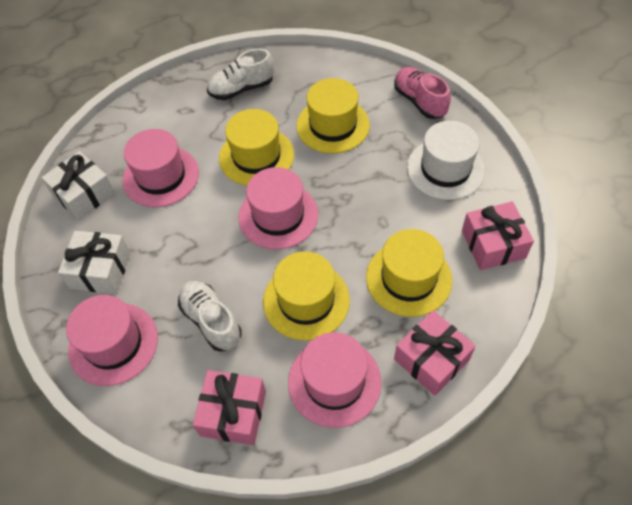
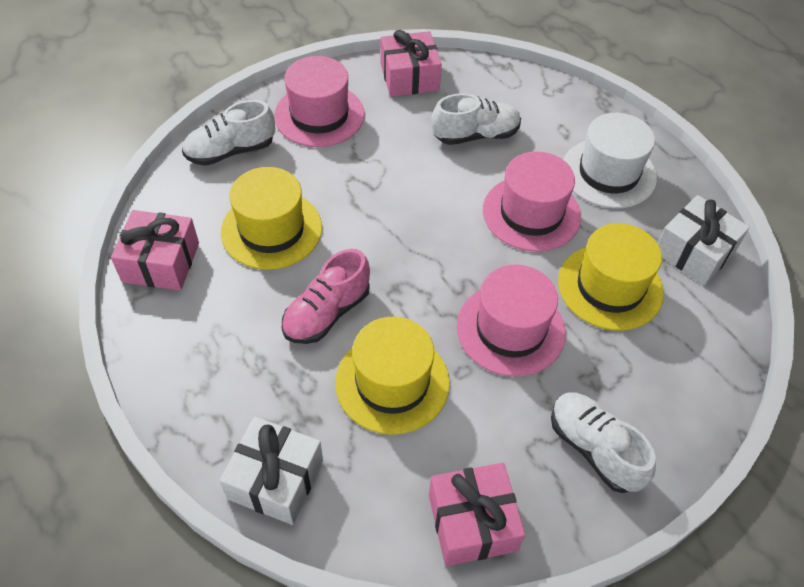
pink hat: 4 -> 3
white shoe: 2 -> 3
yellow hat: 4 -> 3

